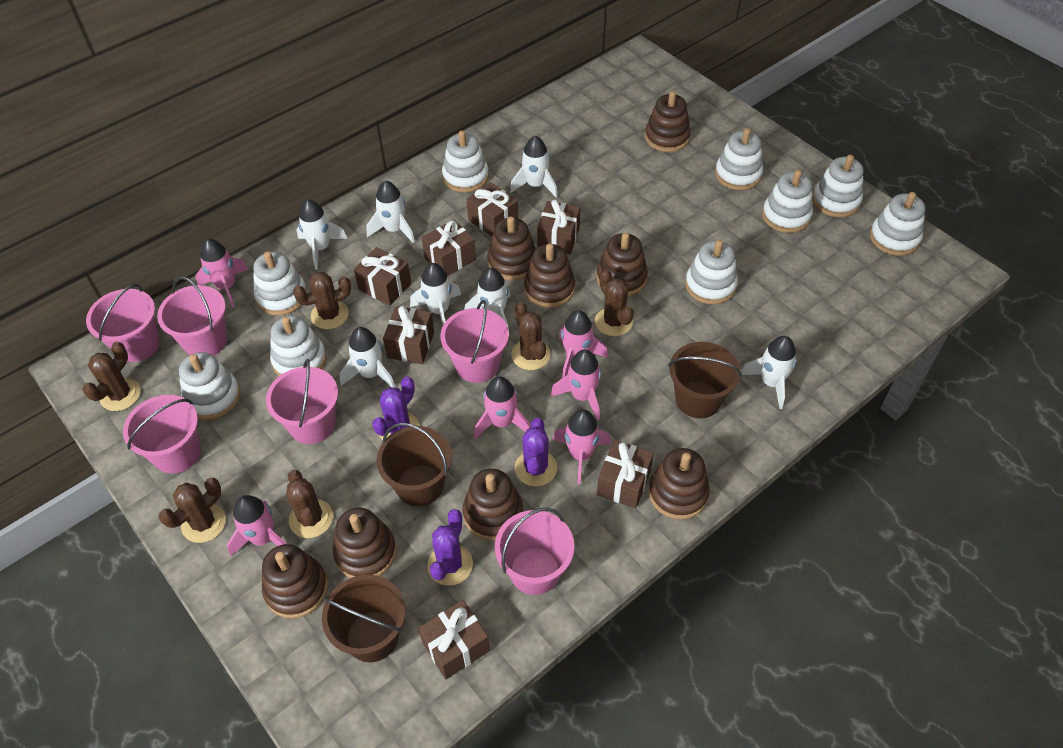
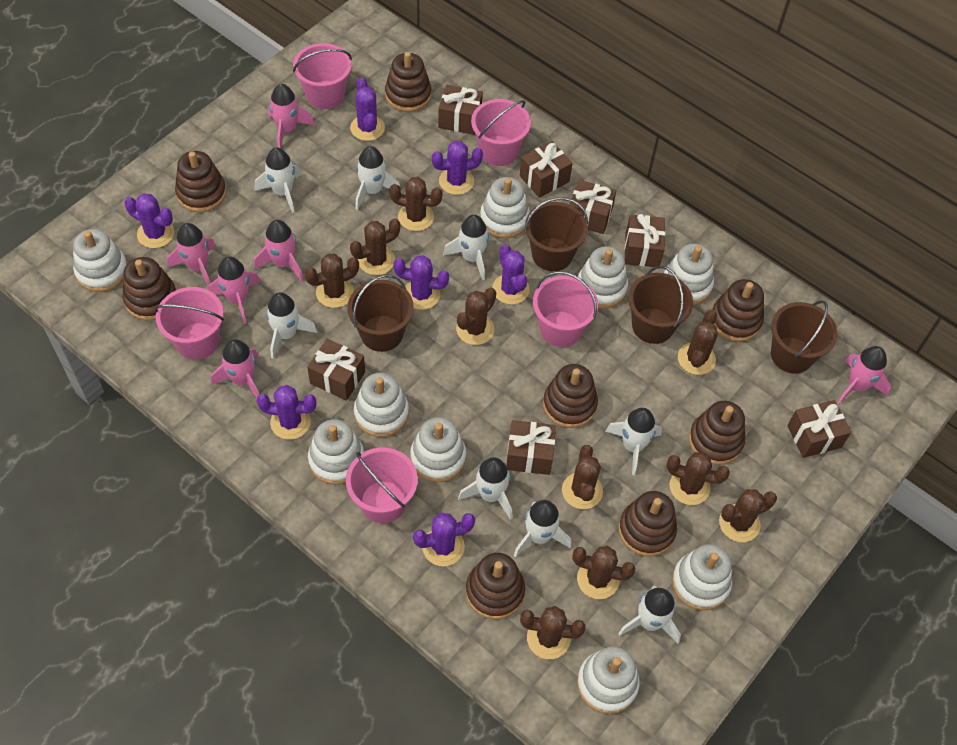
brown bucket: 3 -> 4
brown cactus: 6 -> 10
pink bucket: 6 -> 5
purple cactus: 3 -> 7
white rocket: 7 -> 8

